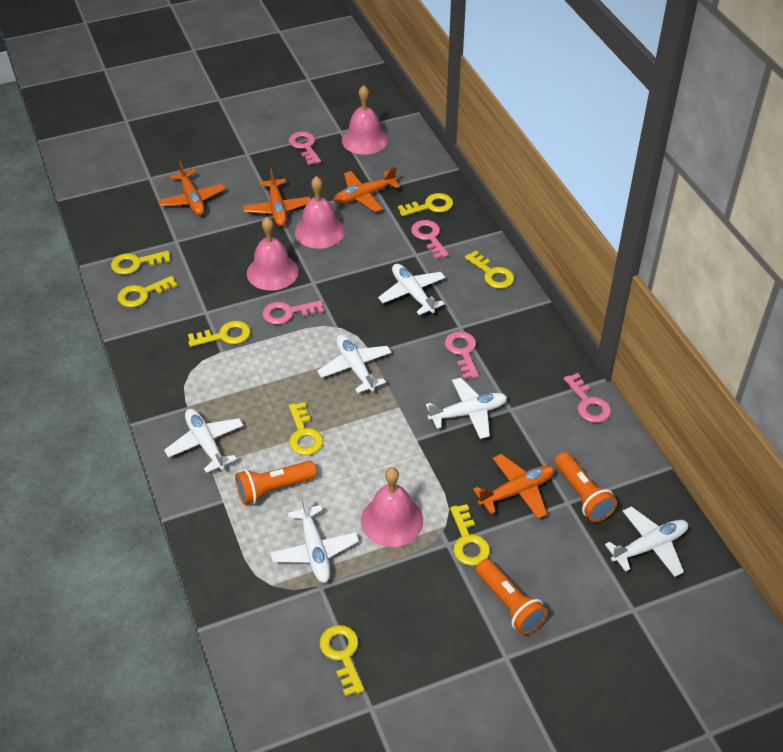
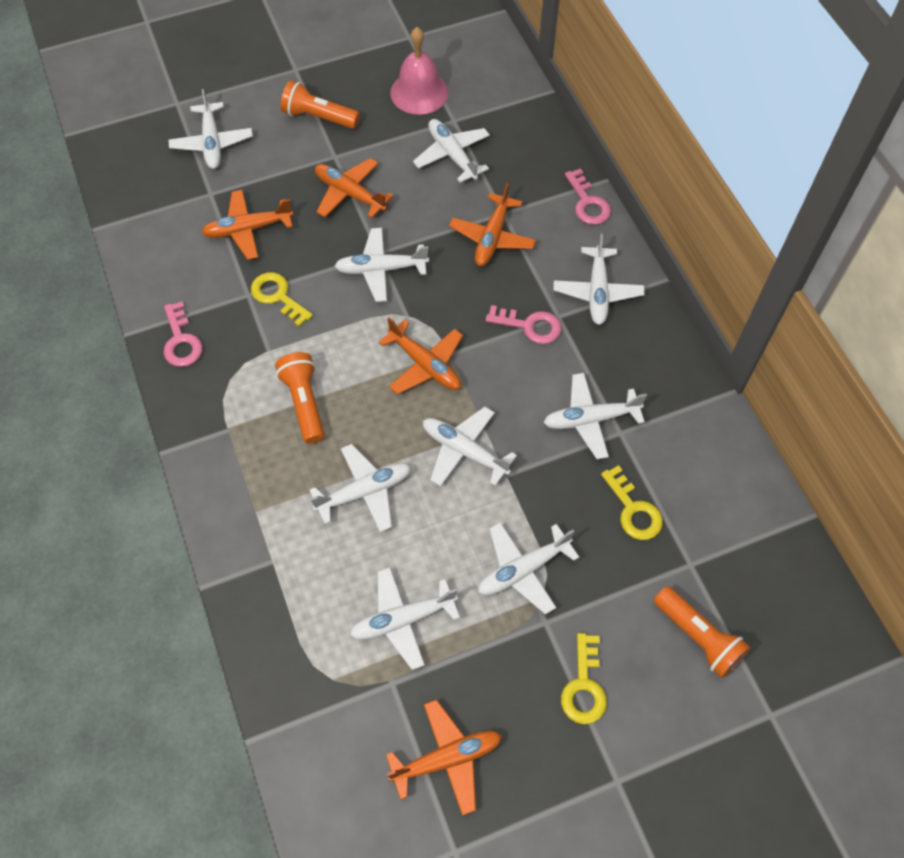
orange plane: 4 -> 5
pink bell: 4 -> 1
pink key: 5 -> 3
white plane: 6 -> 9
yellow key: 8 -> 3

